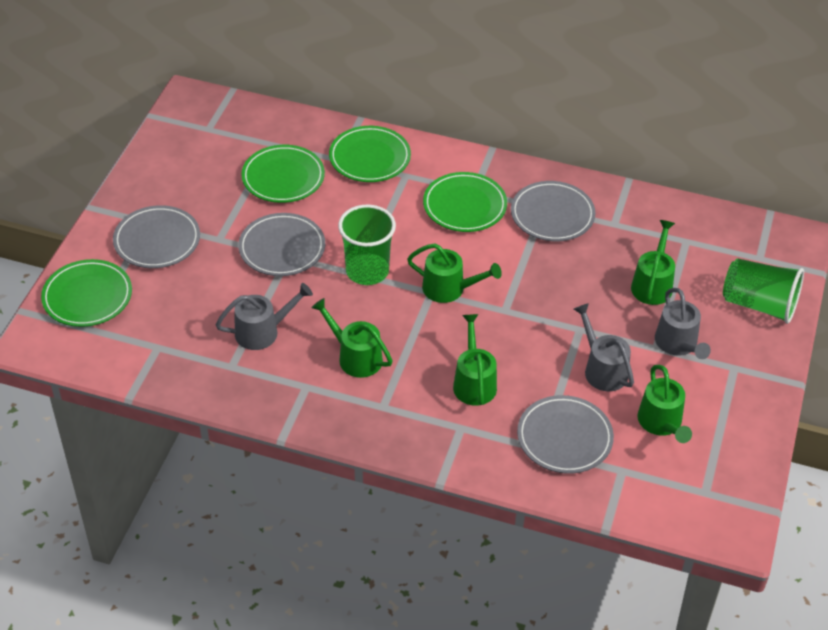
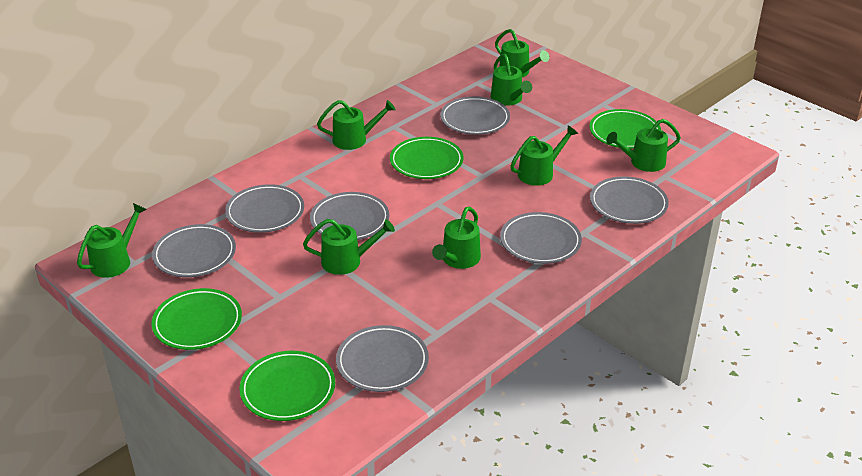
green cup: 2 -> 0
green watering can: 5 -> 8
grey plate: 4 -> 7
grey watering can: 3 -> 0

